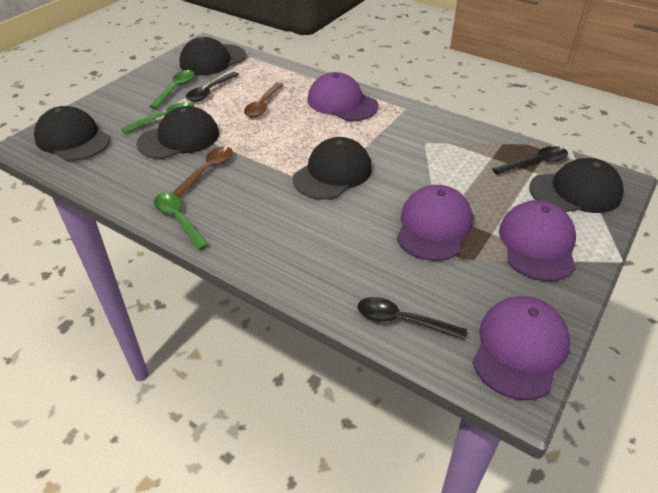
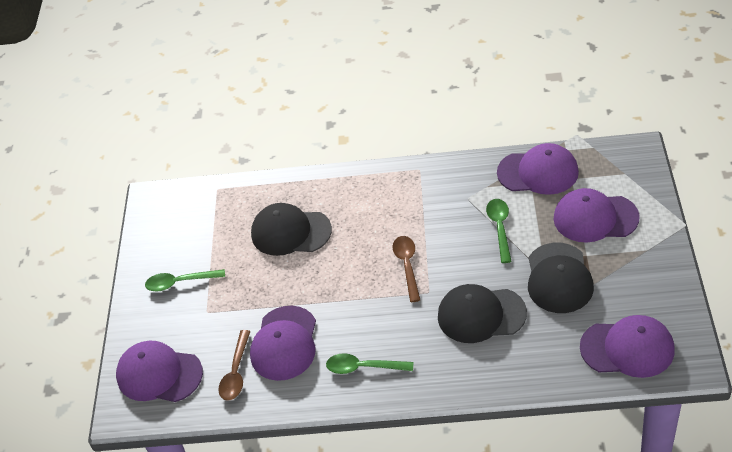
black cap: 5 -> 3
black spoon: 3 -> 0
purple cap: 4 -> 5

